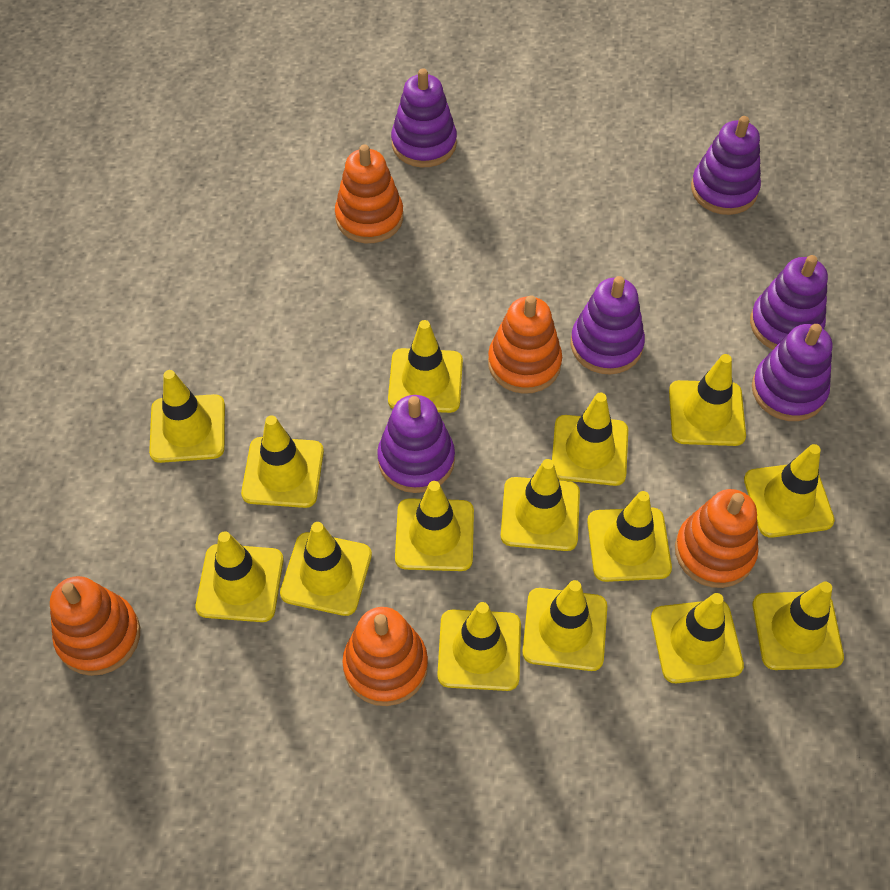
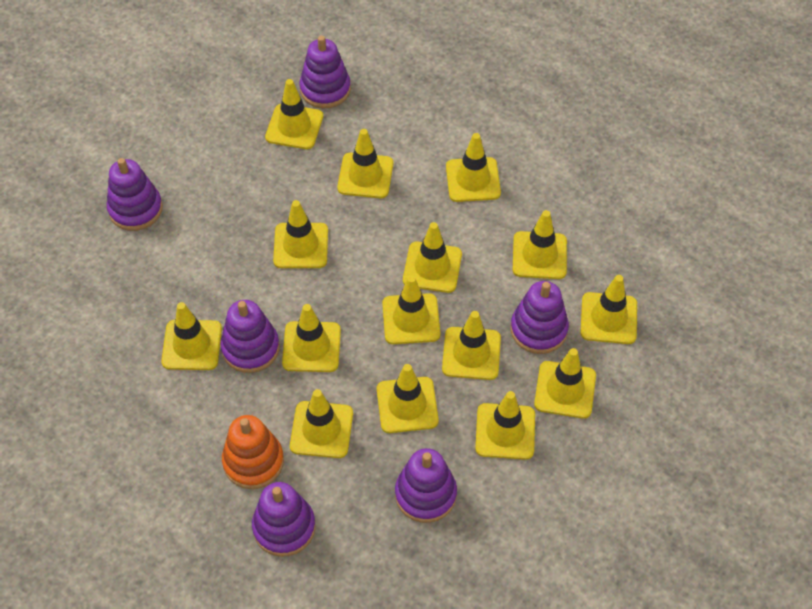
orange stacking toy: 5 -> 1

